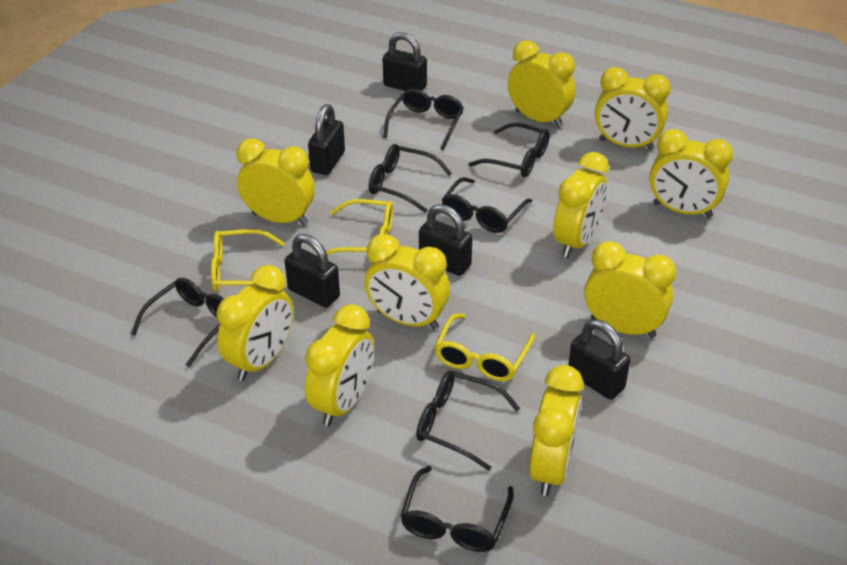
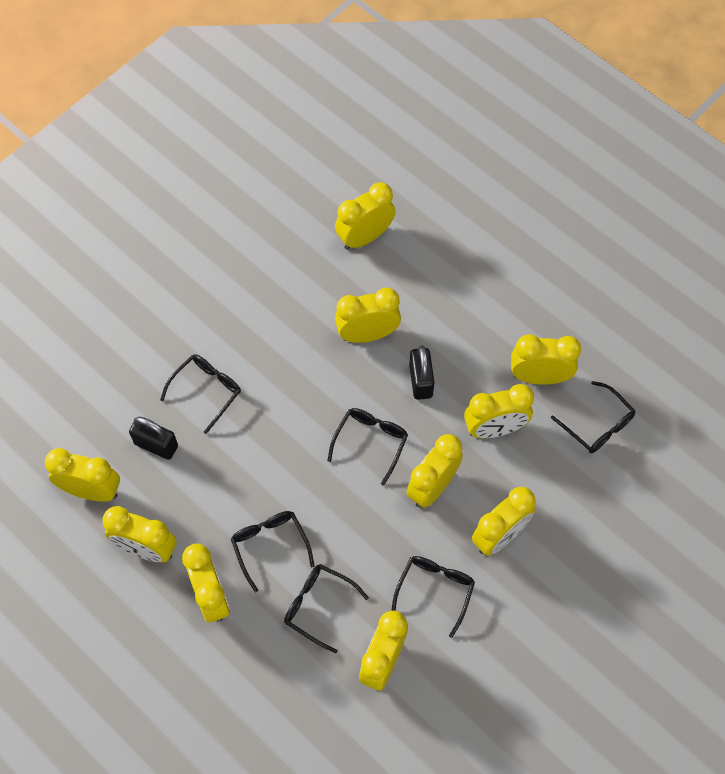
black glasses: 7 -> 6
black padlock: 5 -> 2
yellow glasses: 3 -> 0

